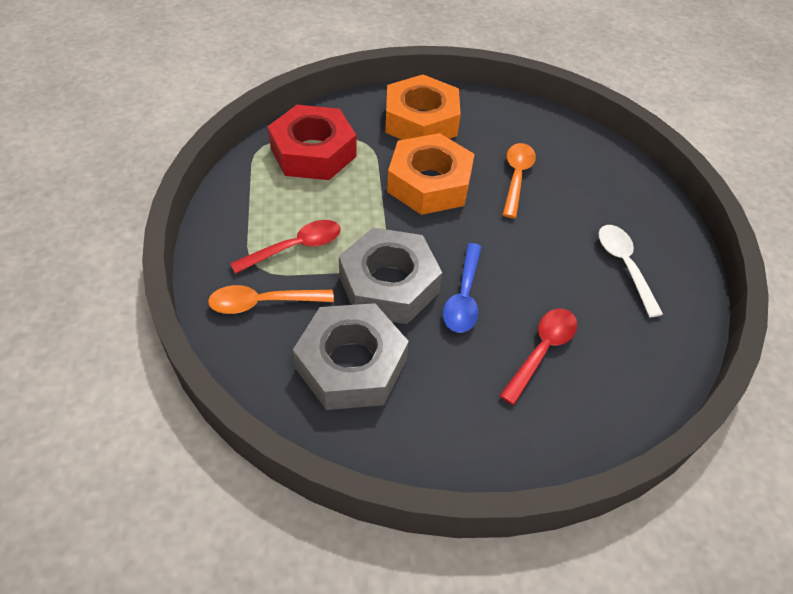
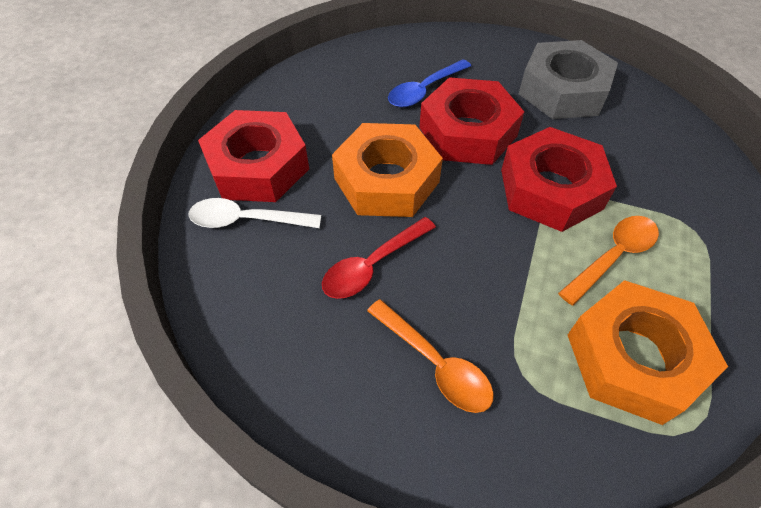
grey nut: 2 -> 1
red nut: 1 -> 3
red spoon: 2 -> 1

